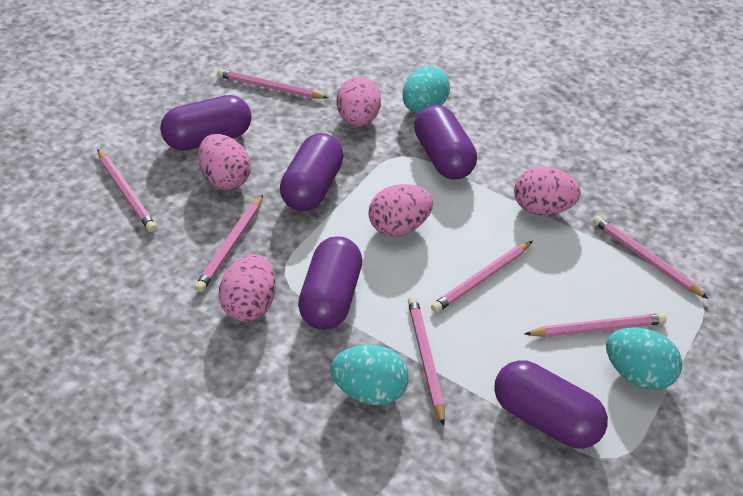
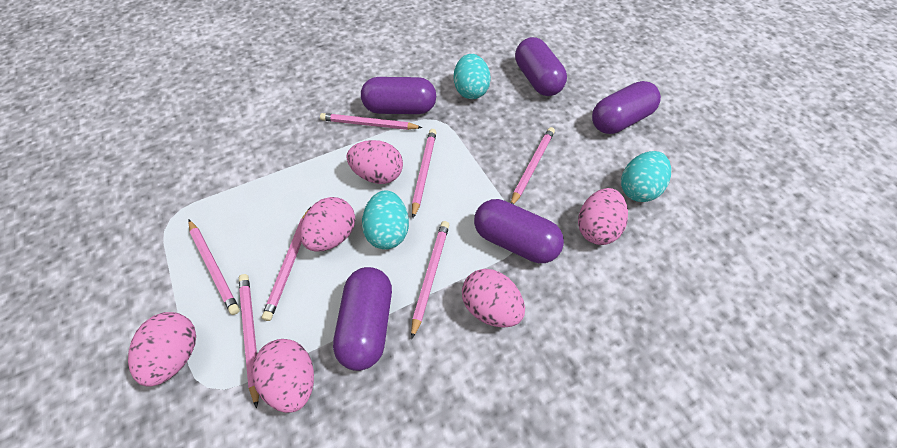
pink egg: 5 -> 6

